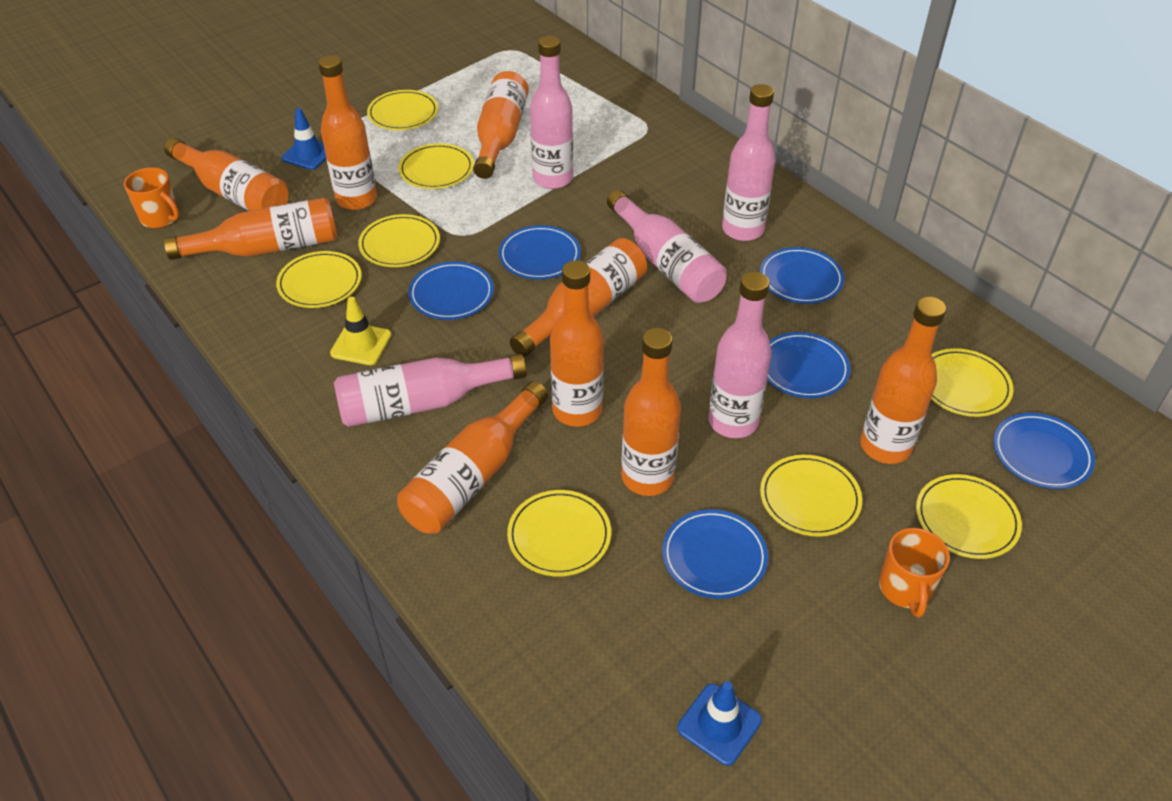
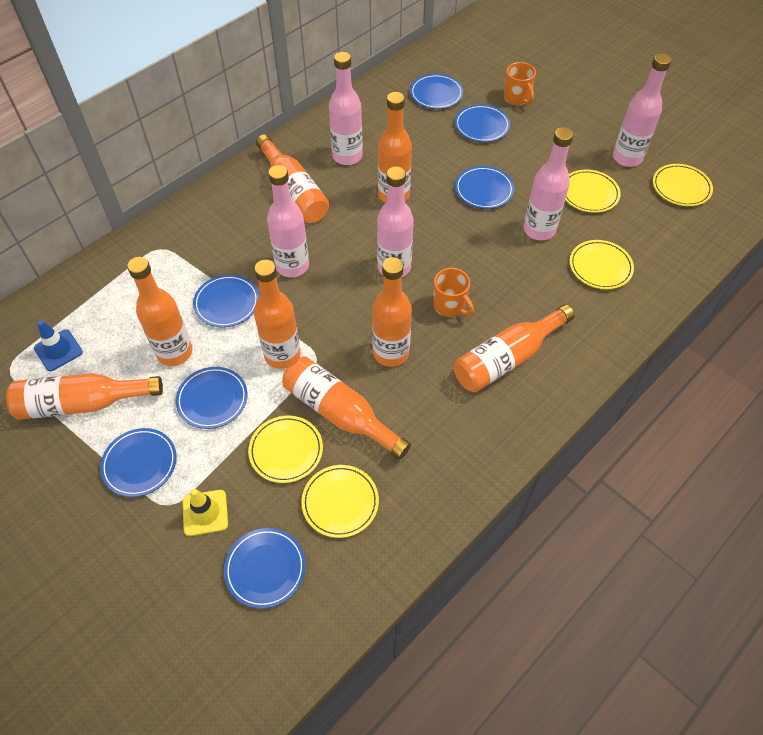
blue plate: 6 -> 7
blue traffic cone: 2 -> 1
orange bottle: 9 -> 8
yellow plate: 8 -> 5

